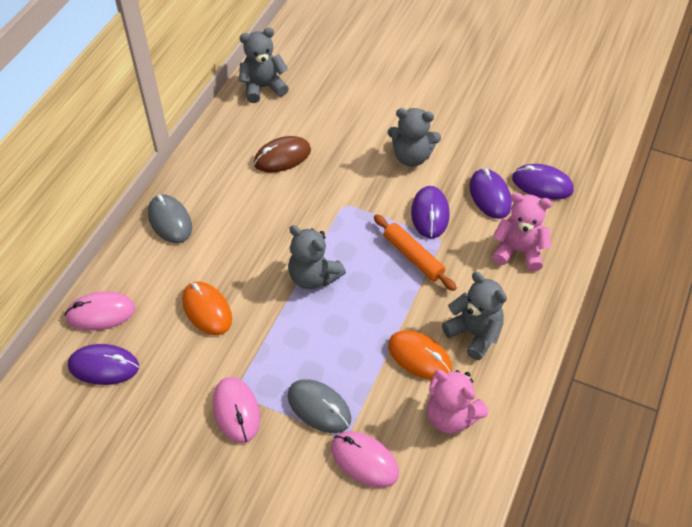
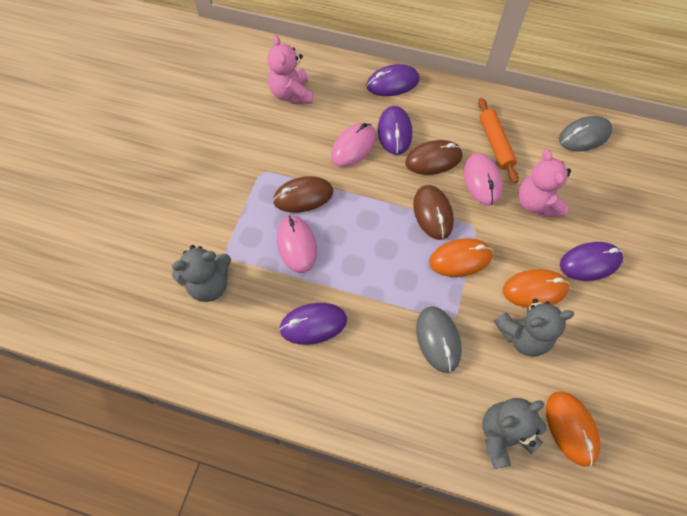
brown mouse: 1 -> 3
grey teddy bear: 4 -> 3
orange mouse: 2 -> 3

